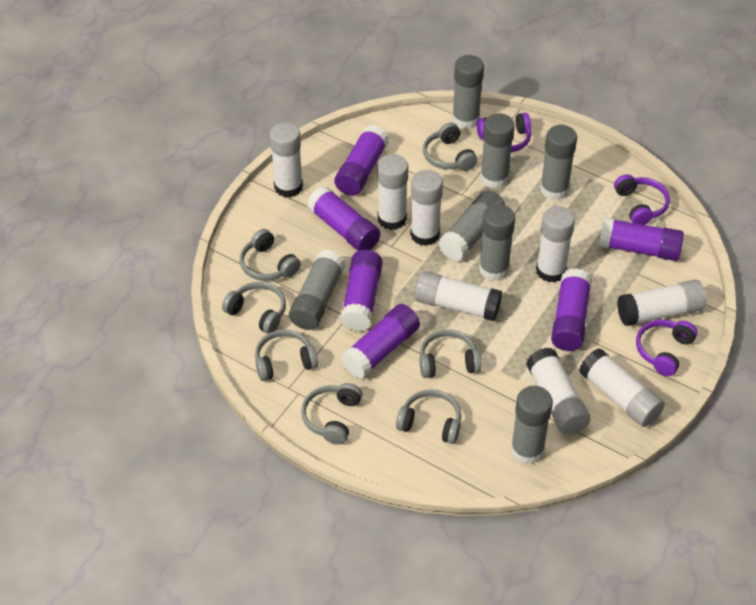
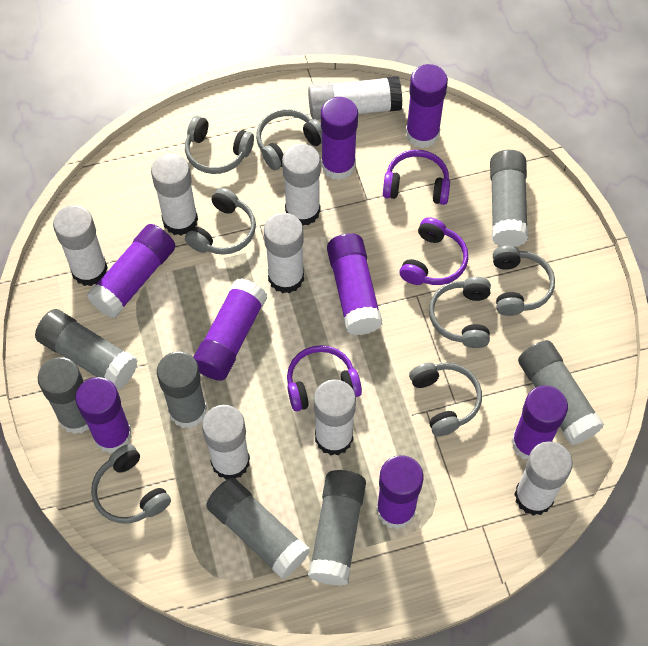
purple glue stick: 6 -> 8

